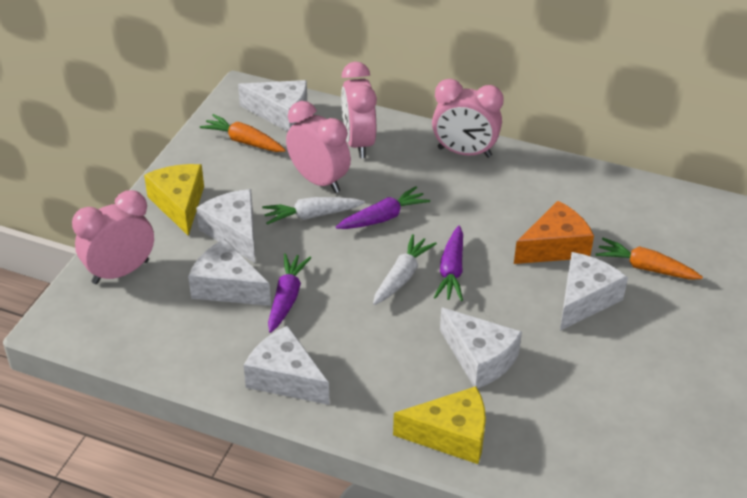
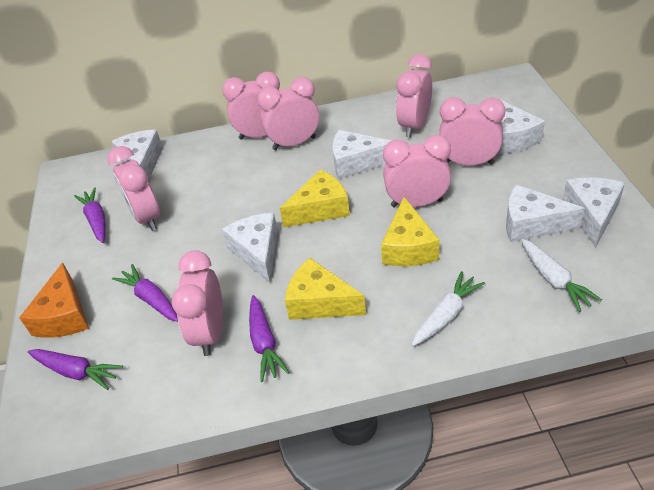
orange carrot: 2 -> 0
pink clock: 4 -> 7
purple carrot: 3 -> 4
yellow cheese: 2 -> 3

